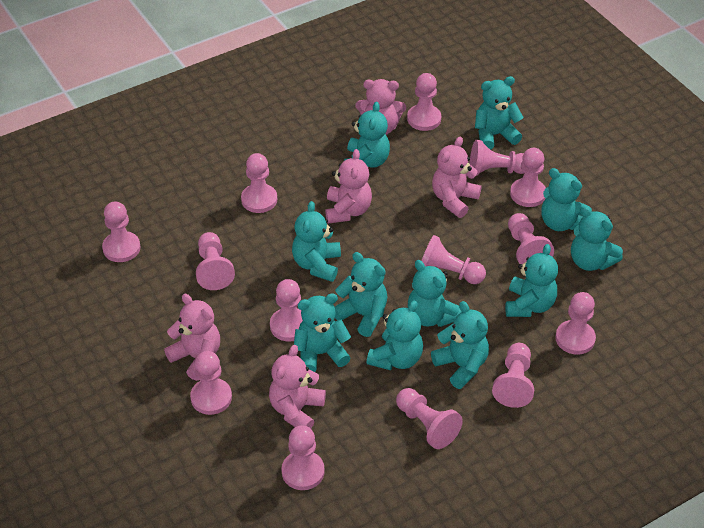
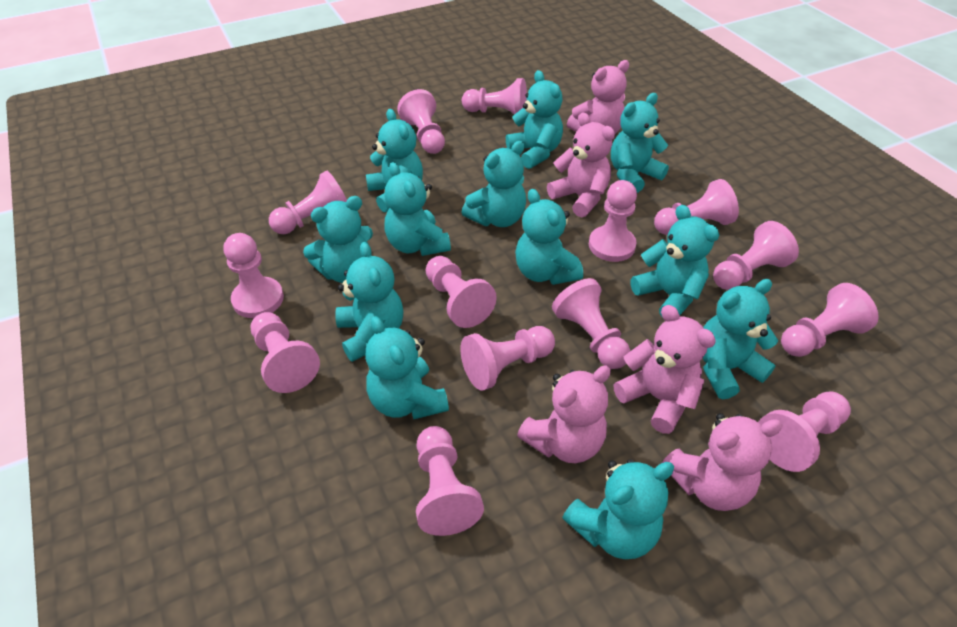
turquoise teddy bear: 11 -> 12

